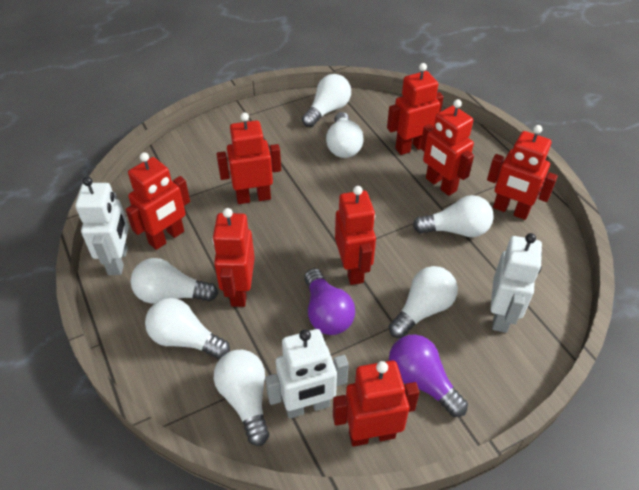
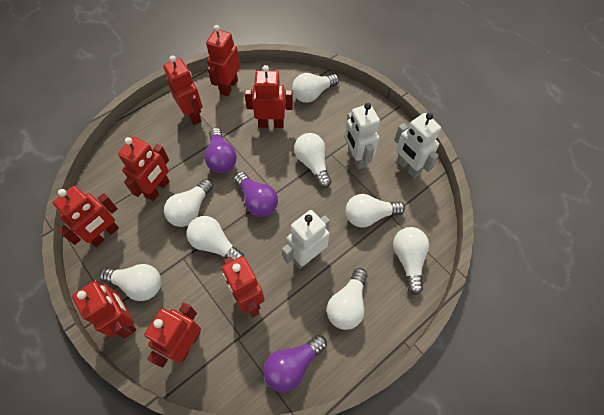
purple light bulb: 2 -> 3
white light bulb: 7 -> 8

